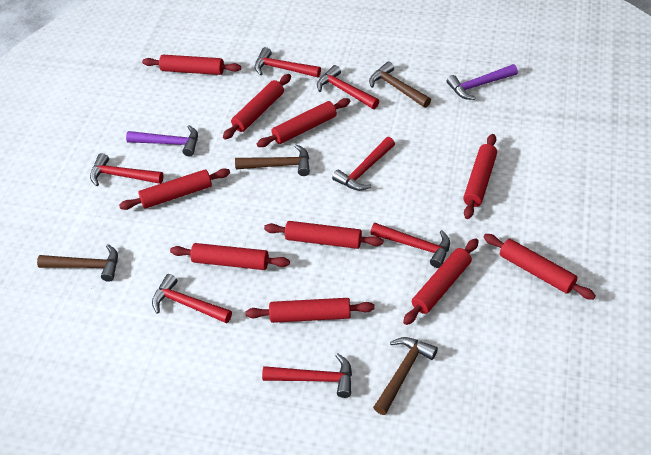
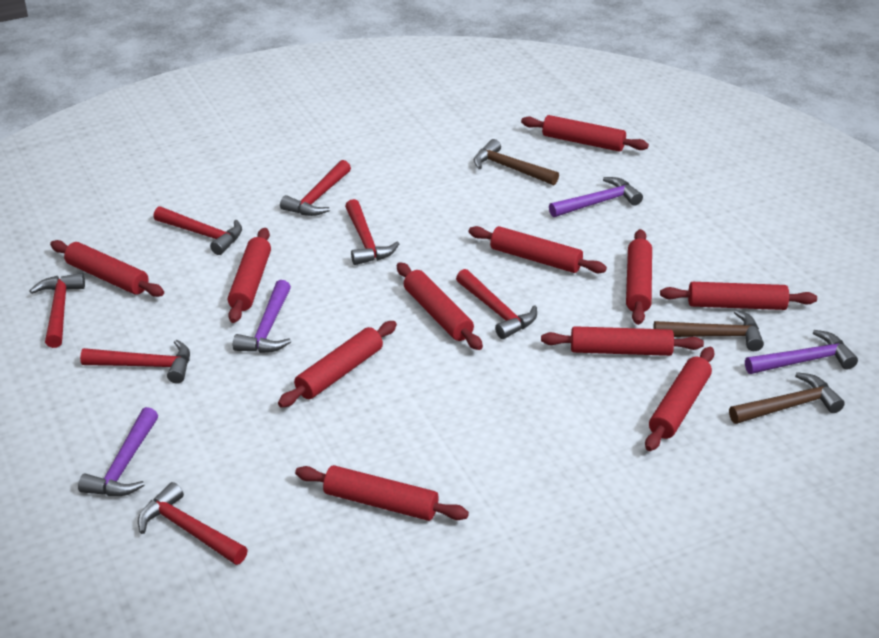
brown hammer: 4 -> 3
purple hammer: 2 -> 4
red rolling pin: 10 -> 11

